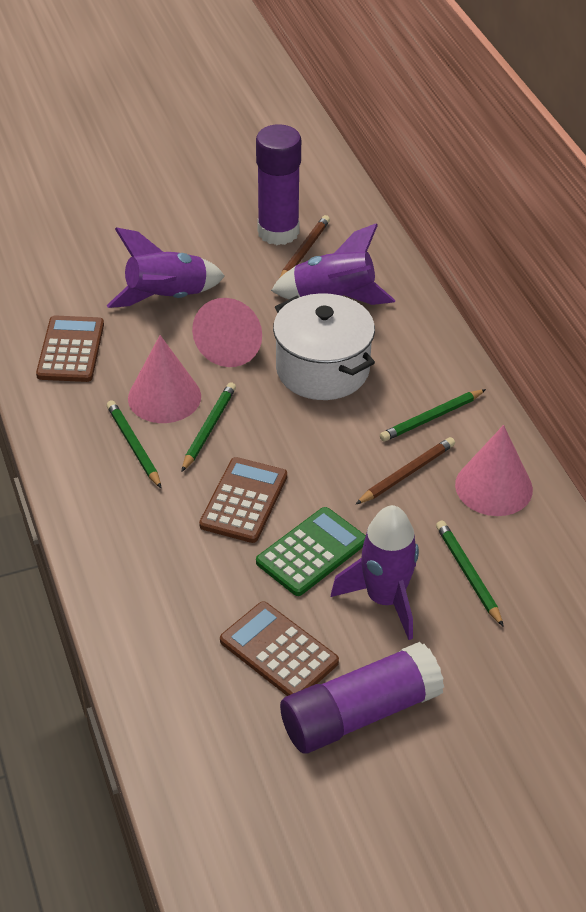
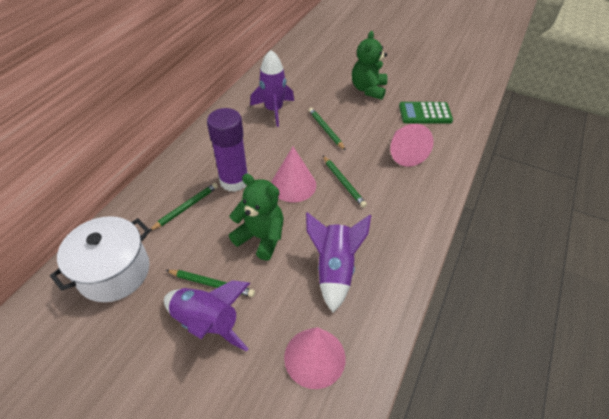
brown calculator: 3 -> 0
brown pencil: 2 -> 0
green teddy bear: 0 -> 2
purple glue stick: 2 -> 1

